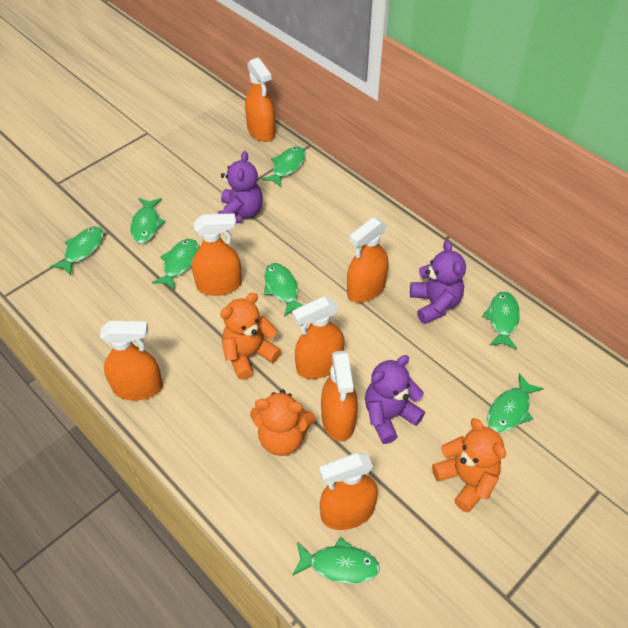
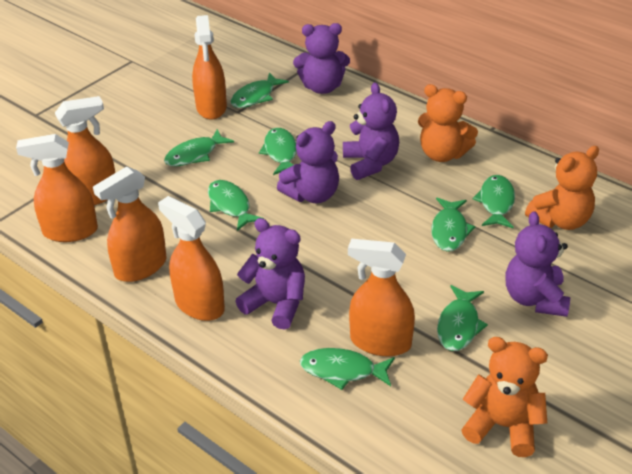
orange spray bottle: 7 -> 6
purple teddy bear: 3 -> 5

